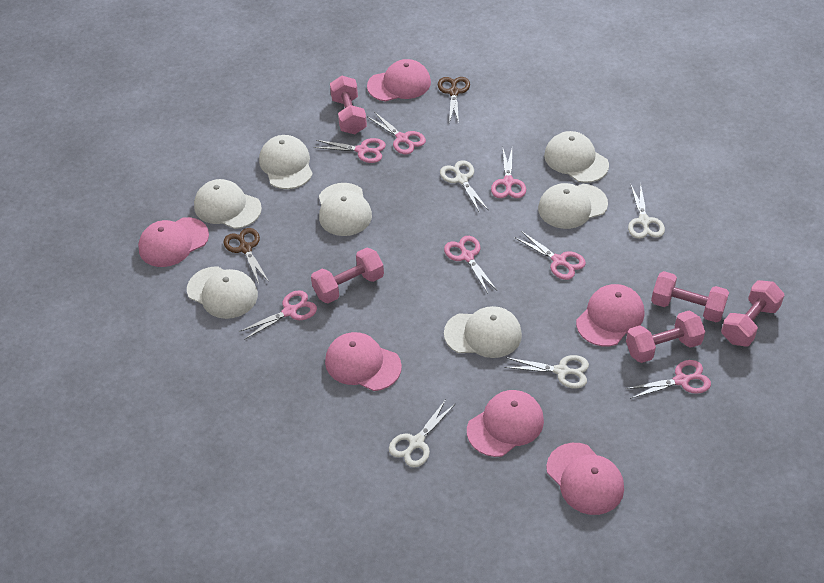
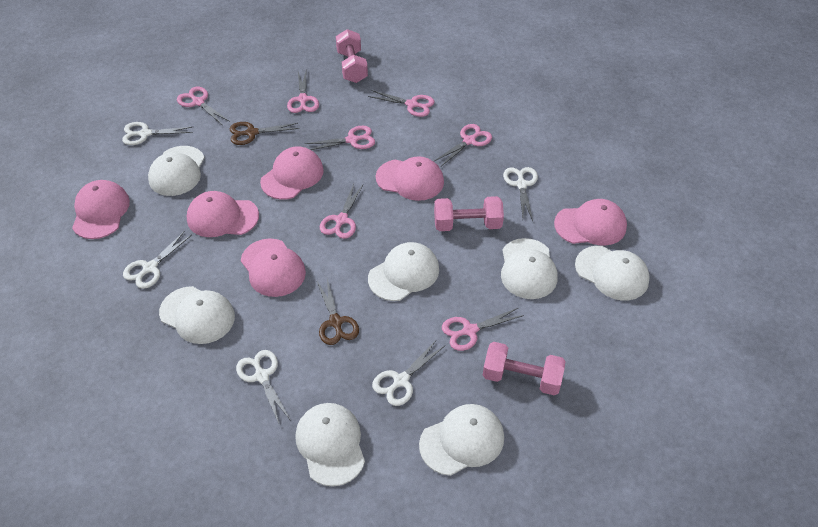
pink dumbbell: 5 -> 3
white scissors: 4 -> 5

